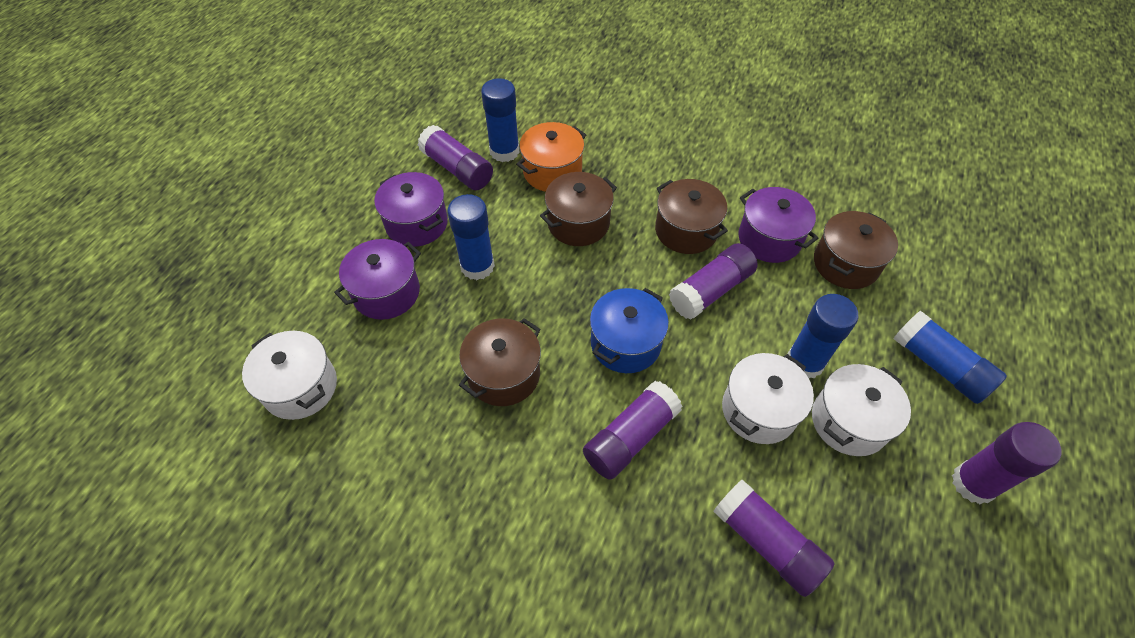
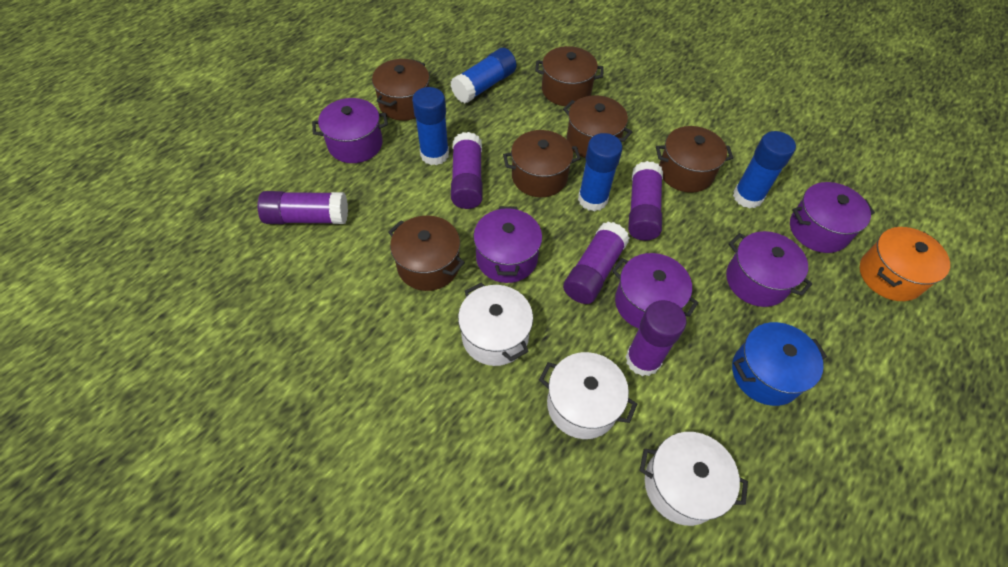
brown pot: 4 -> 6
purple pot: 3 -> 5

